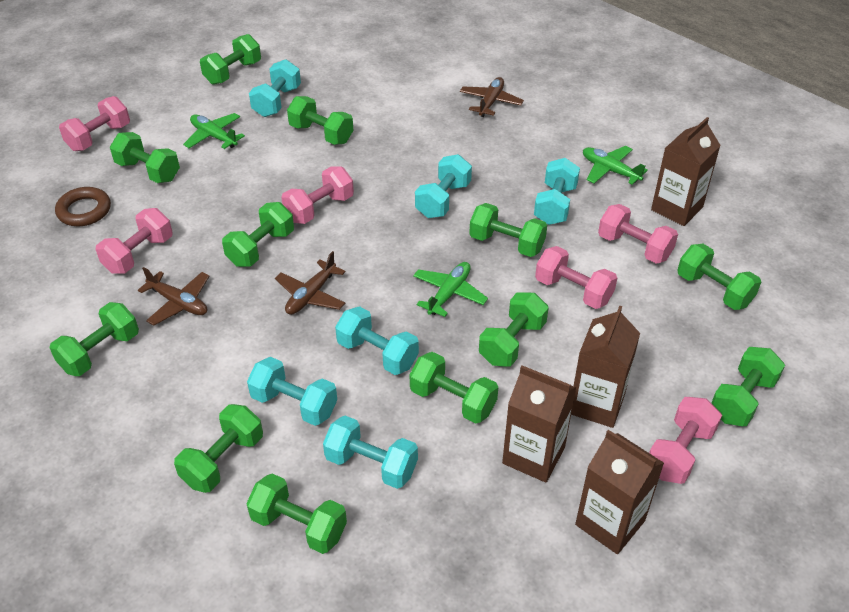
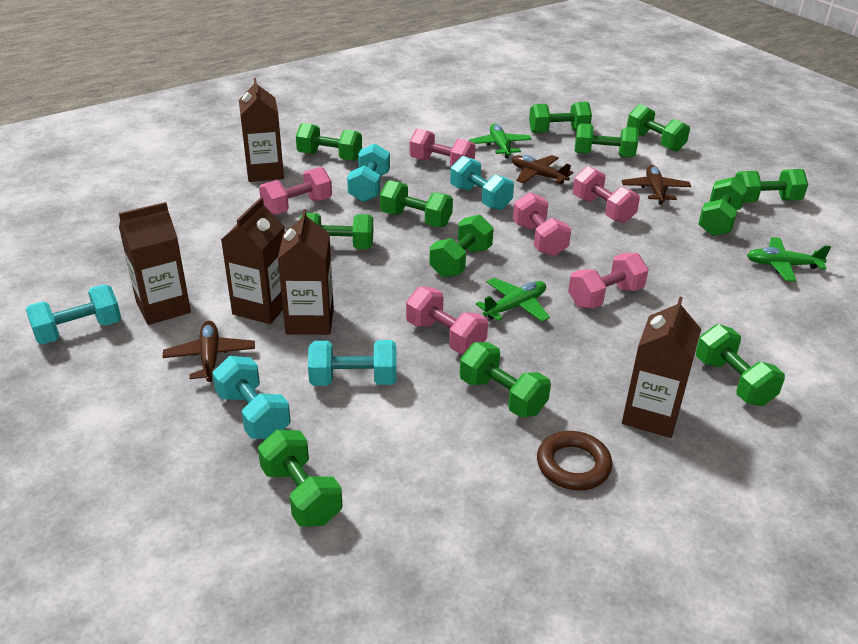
brown carton: 4 -> 5
turquoise dumbbell: 6 -> 5

